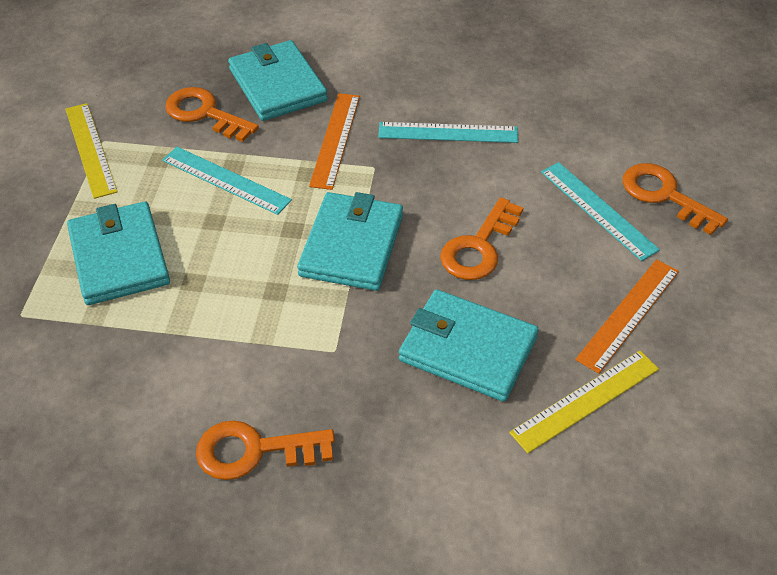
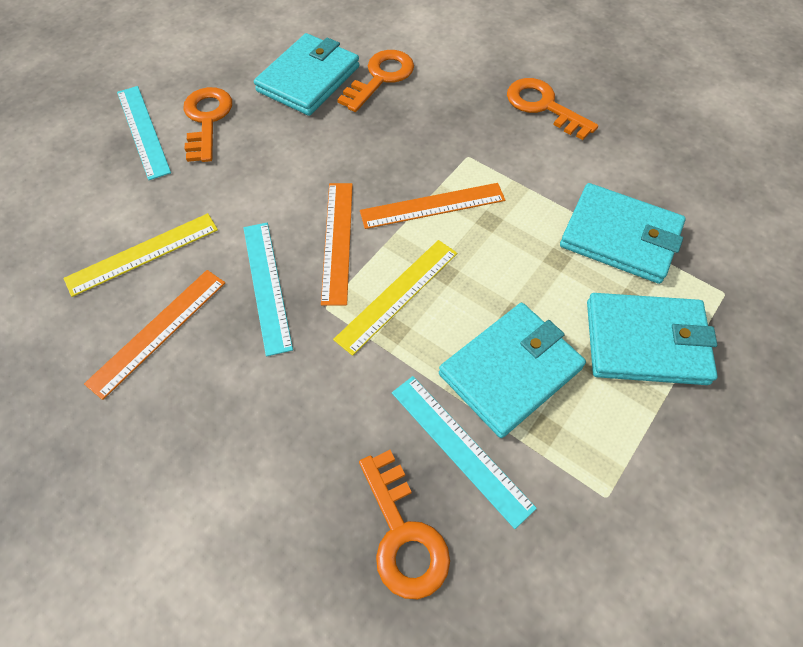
orange ruler: 2 -> 3

